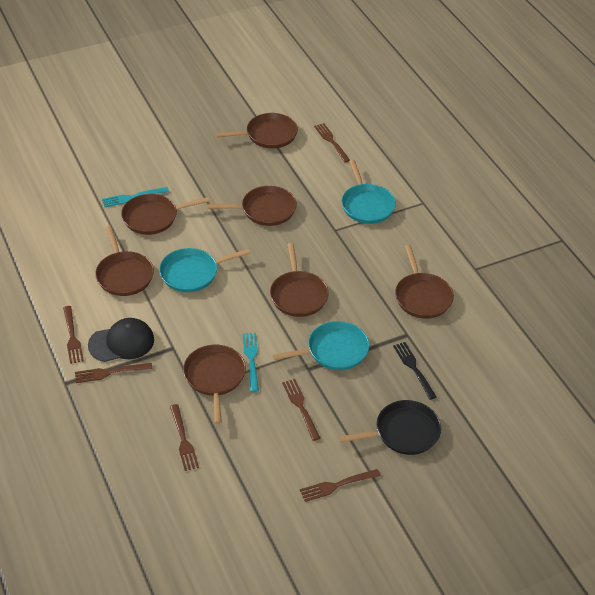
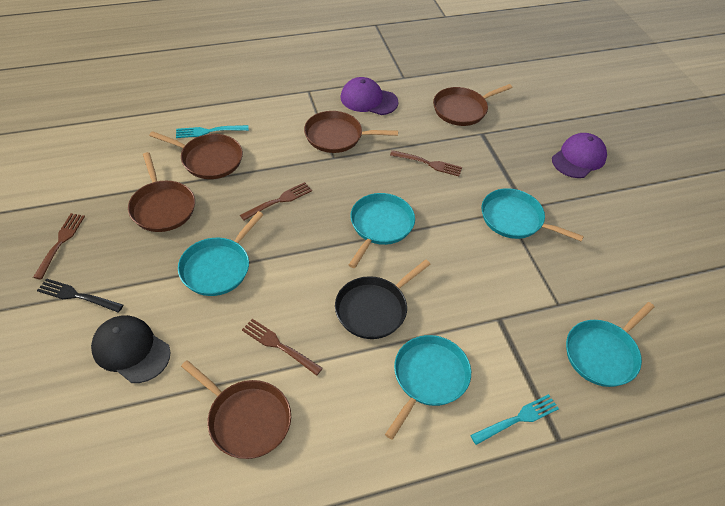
brown fork: 6 -> 4
brown pan: 7 -> 5
purple cap: 0 -> 2
turquoise pan: 3 -> 5

